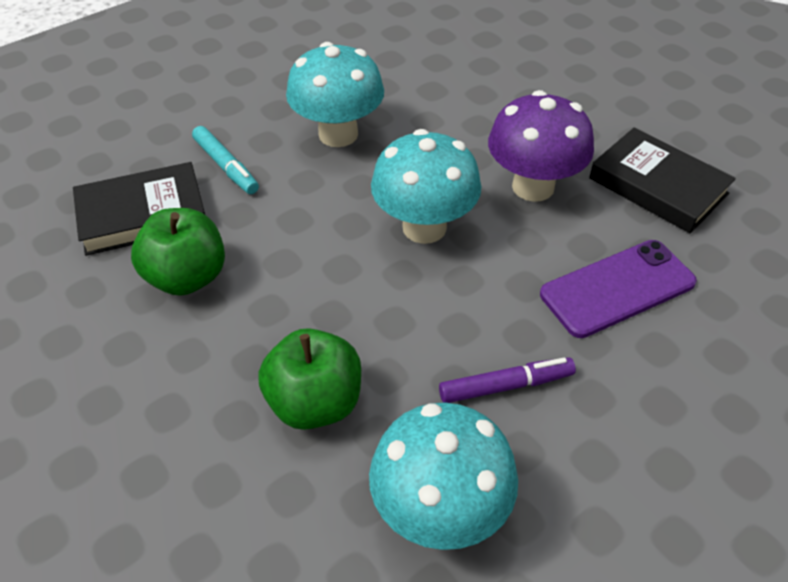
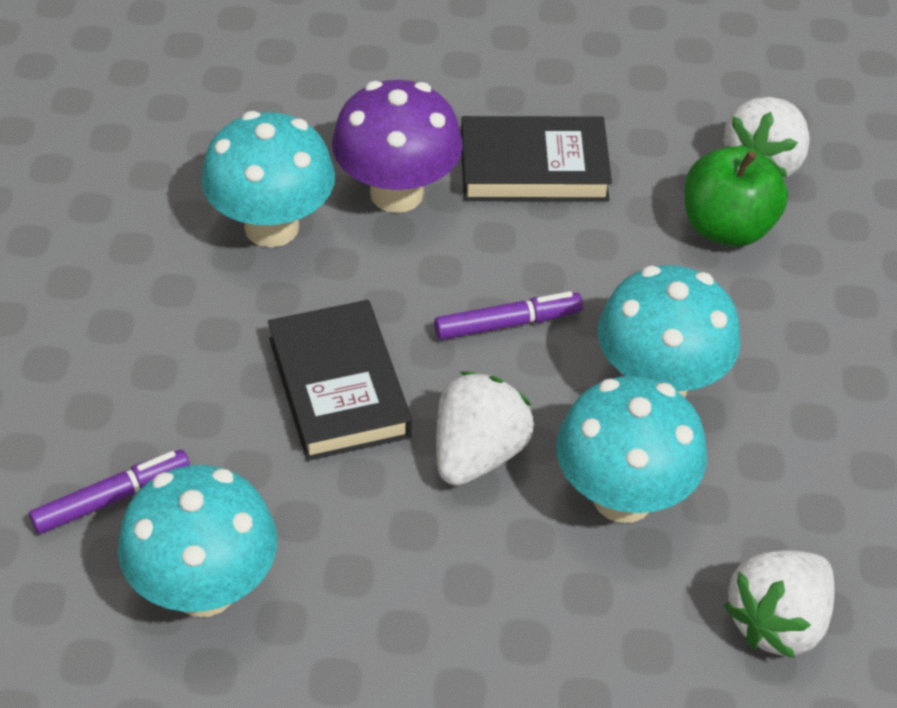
green apple: 2 -> 1
purple marker: 1 -> 2
purple phone: 1 -> 0
turquoise marker: 1 -> 0
turquoise mushroom: 3 -> 4
white strawberry: 0 -> 3

